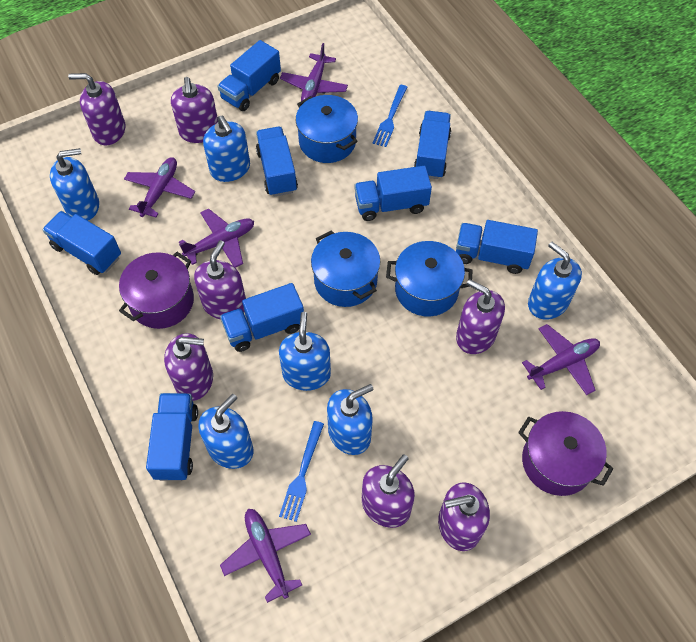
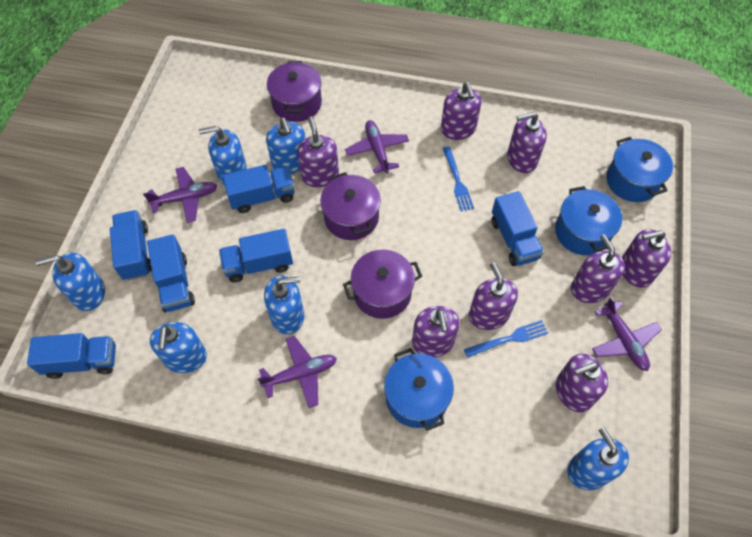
blue truck: 8 -> 6
purple plane: 5 -> 4
purple pot: 2 -> 3
purple soap dispenser: 7 -> 8

